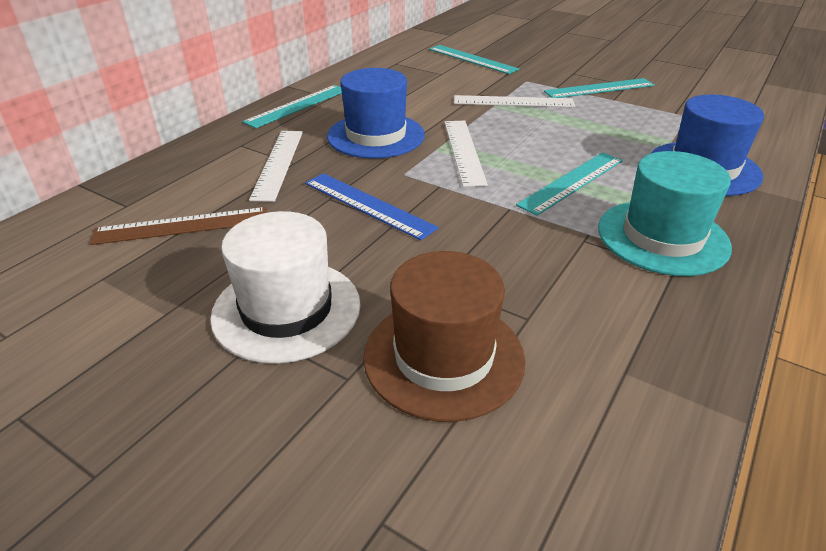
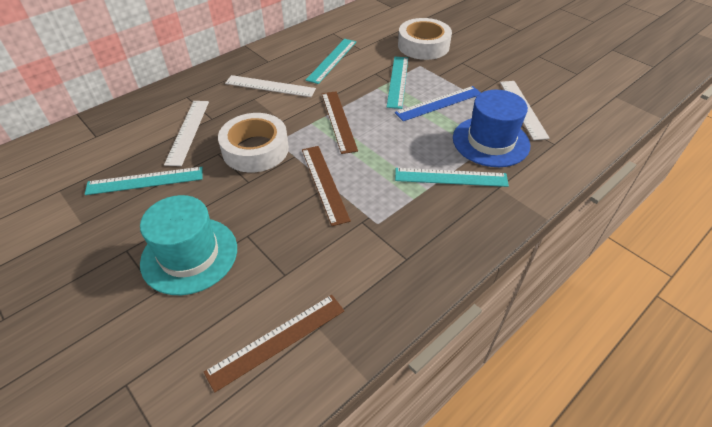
blue hat: 2 -> 1
brown hat: 1 -> 0
brown ruler: 1 -> 3
white hat: 1 -> 0
white tape: 0 -> 2

